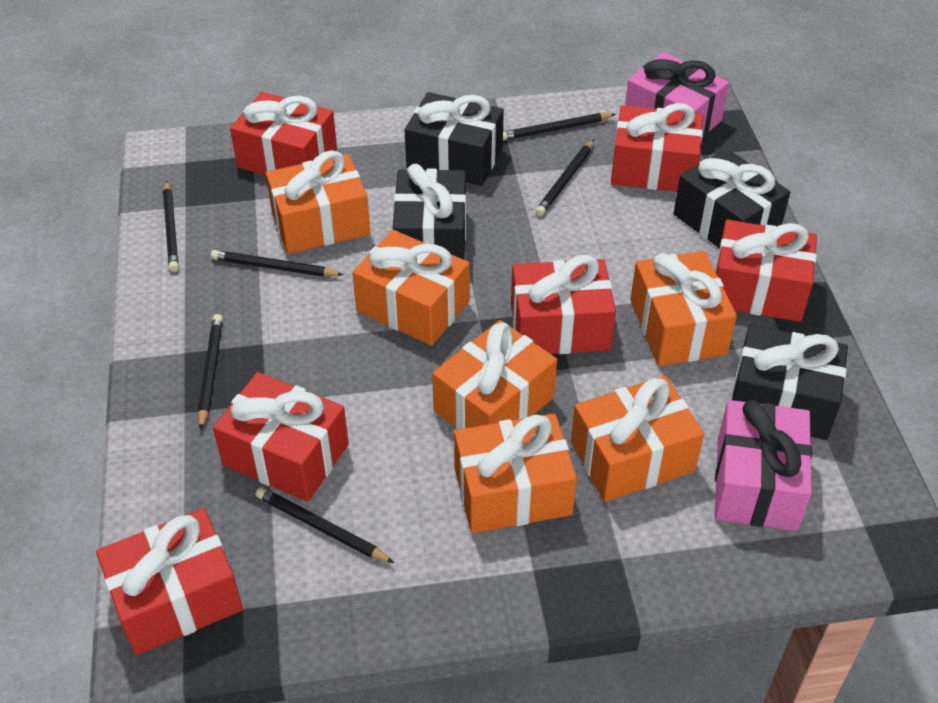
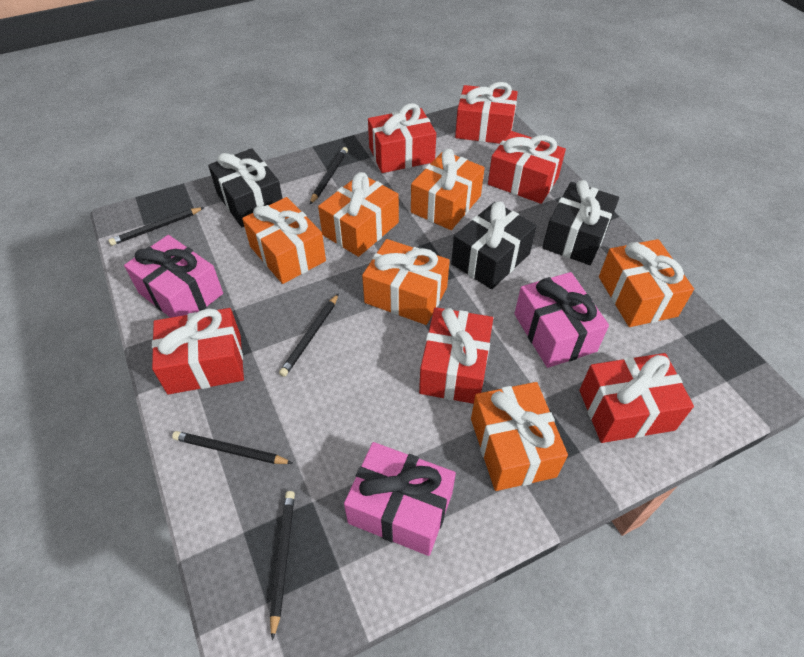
black gift: 4 -> 3
black pencil: 6 -> 5
pink gift: 2 -> 3

